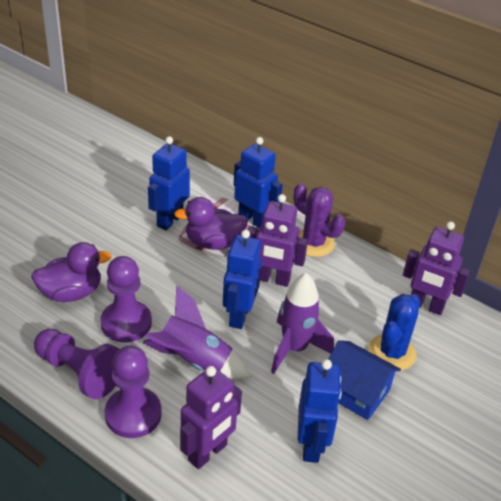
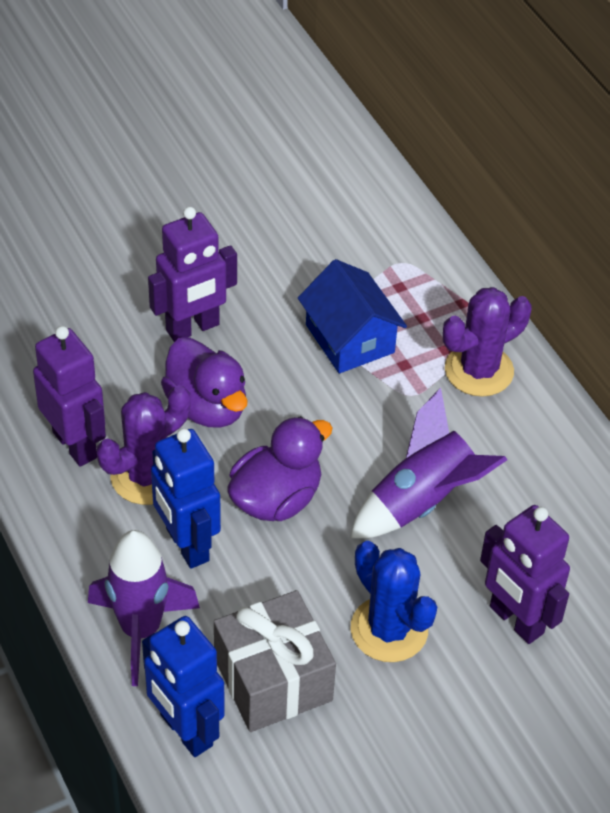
blue robot: 4 -> 2
grey gift: 0 -> 1
purple cactus: 1 -> 2
purple pawn: 3 -> 0

